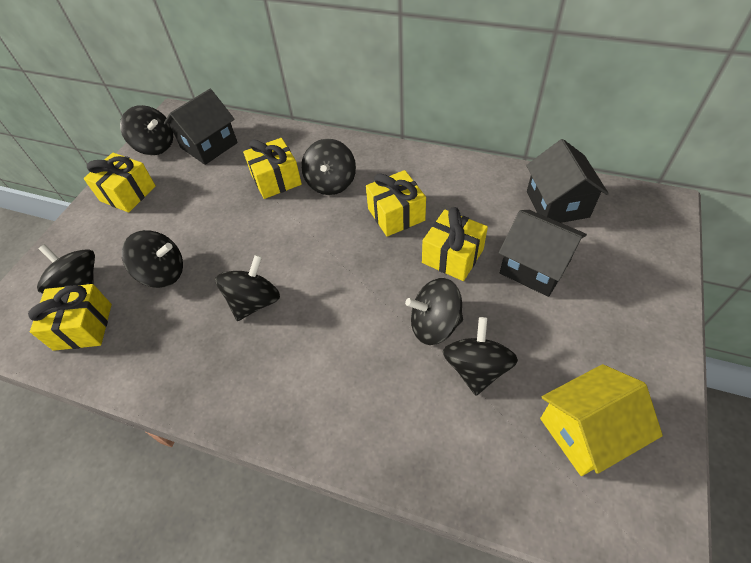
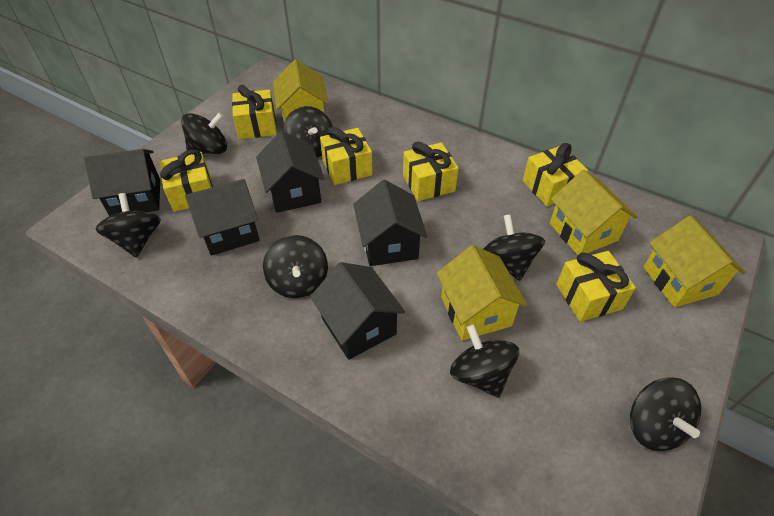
black house: 3 -> 5
yellow gift: 5 -> 6
yellow house: 1 -> 4

